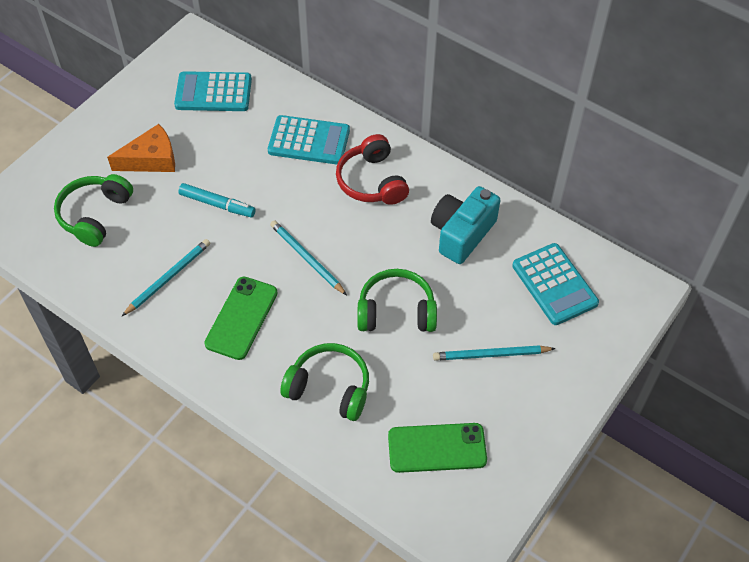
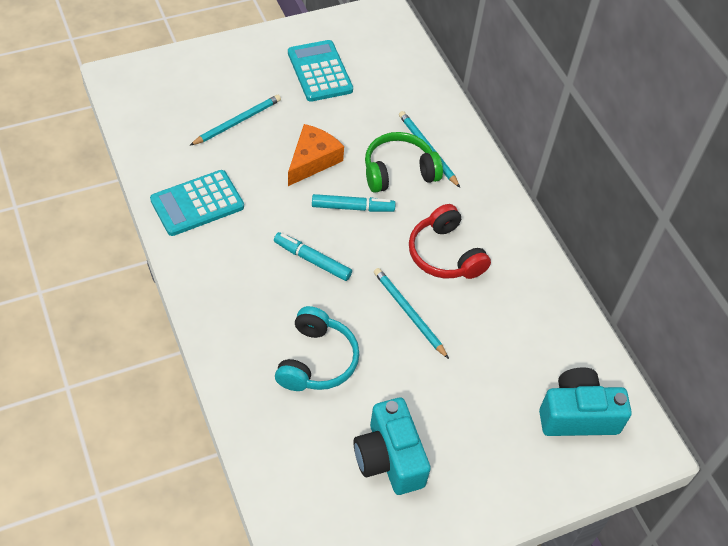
green headphones: 3 -> 1
green phone: 2 -> 0
turquoise calculator: 3 -> 2
turquoise camera: 1 -> 2
turquoise headphones: 0 -> 1
turquoise marker: 1 -> 2

